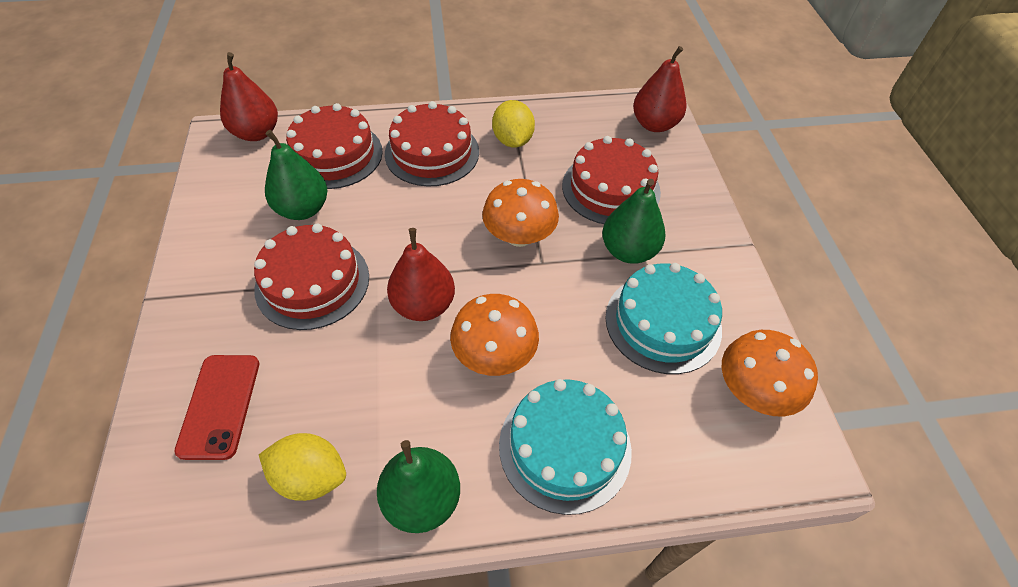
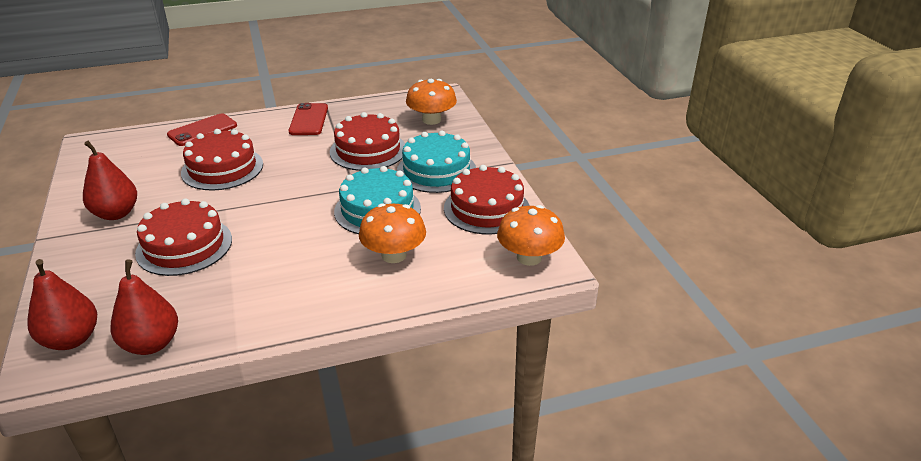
green pear: 3 -> 0
red phone: 1 -> 2
yellow lemon: 2 -> 0

